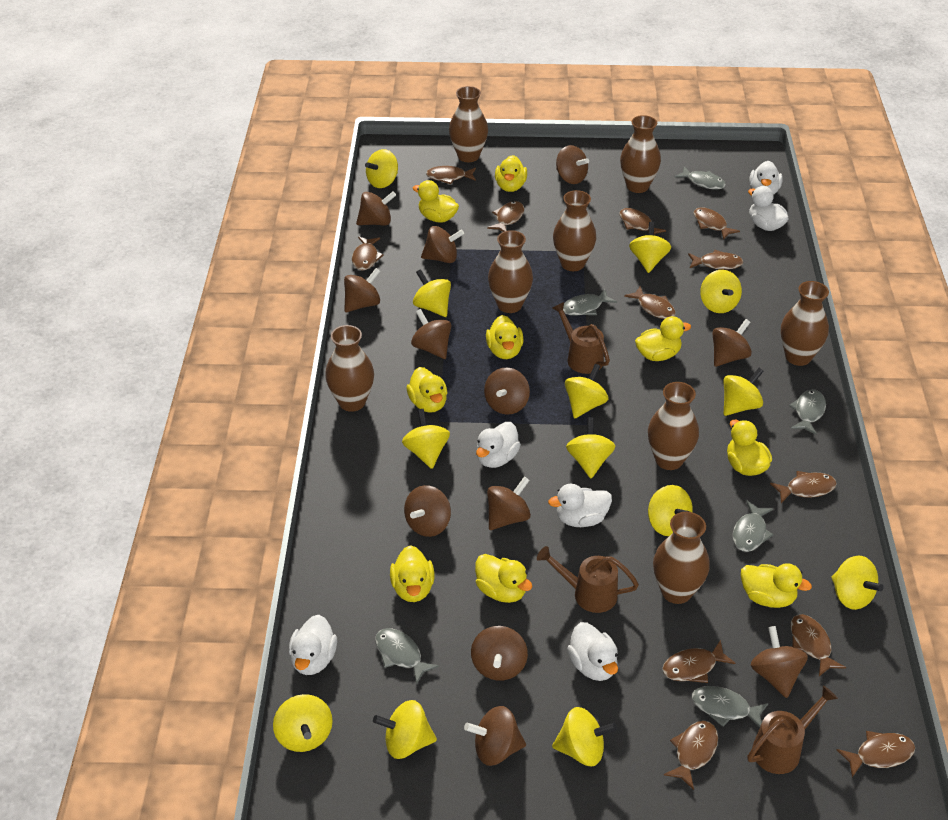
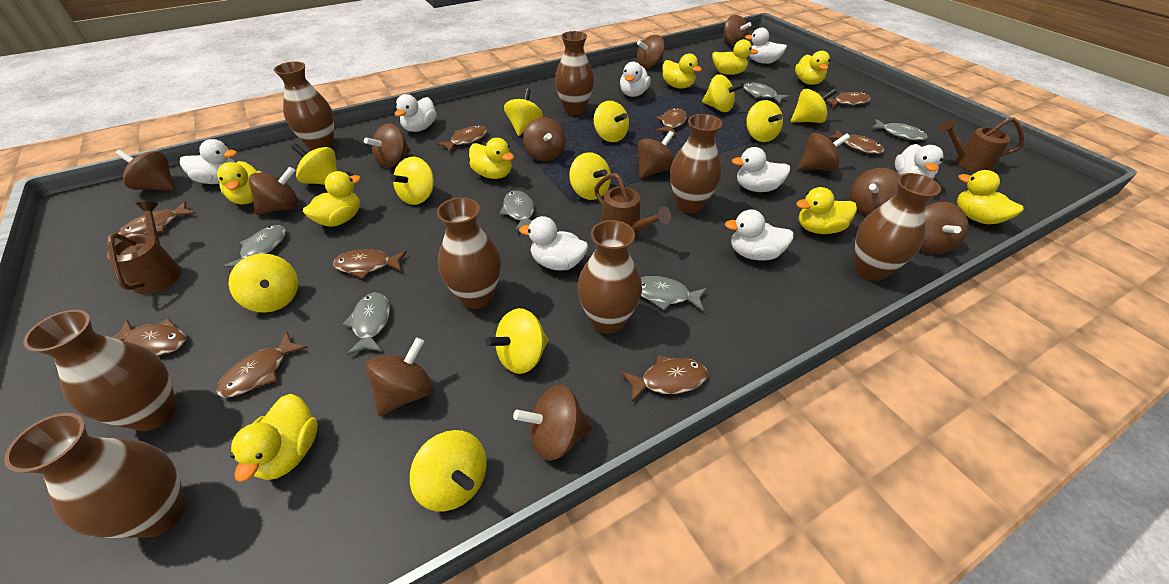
brown fish: 12 -> 9
white duck: 6 -> 8
yellow spinning top: 13 -> 11

